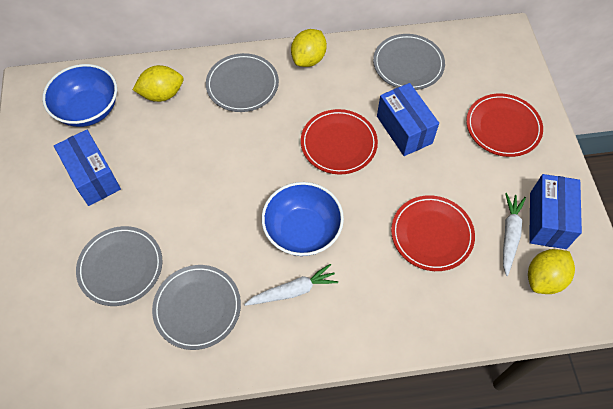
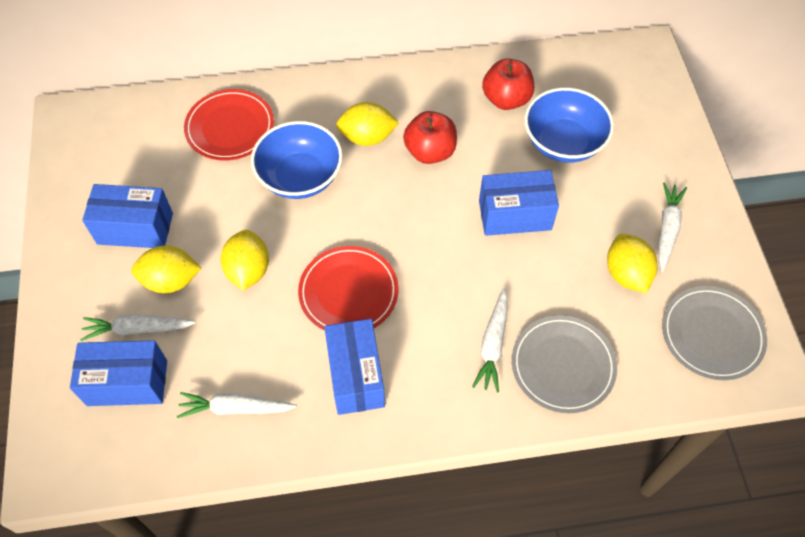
blue box: 3 -> 4
grey plate: 4 -> 2
red apple: 0 -> 2
red plate: 3 -> 2
white carrot: 2 -> 4
yellow lemon: 3 -> 4

